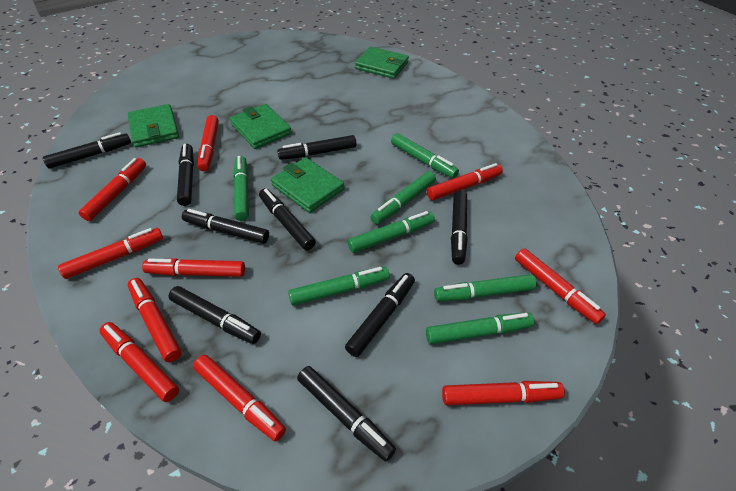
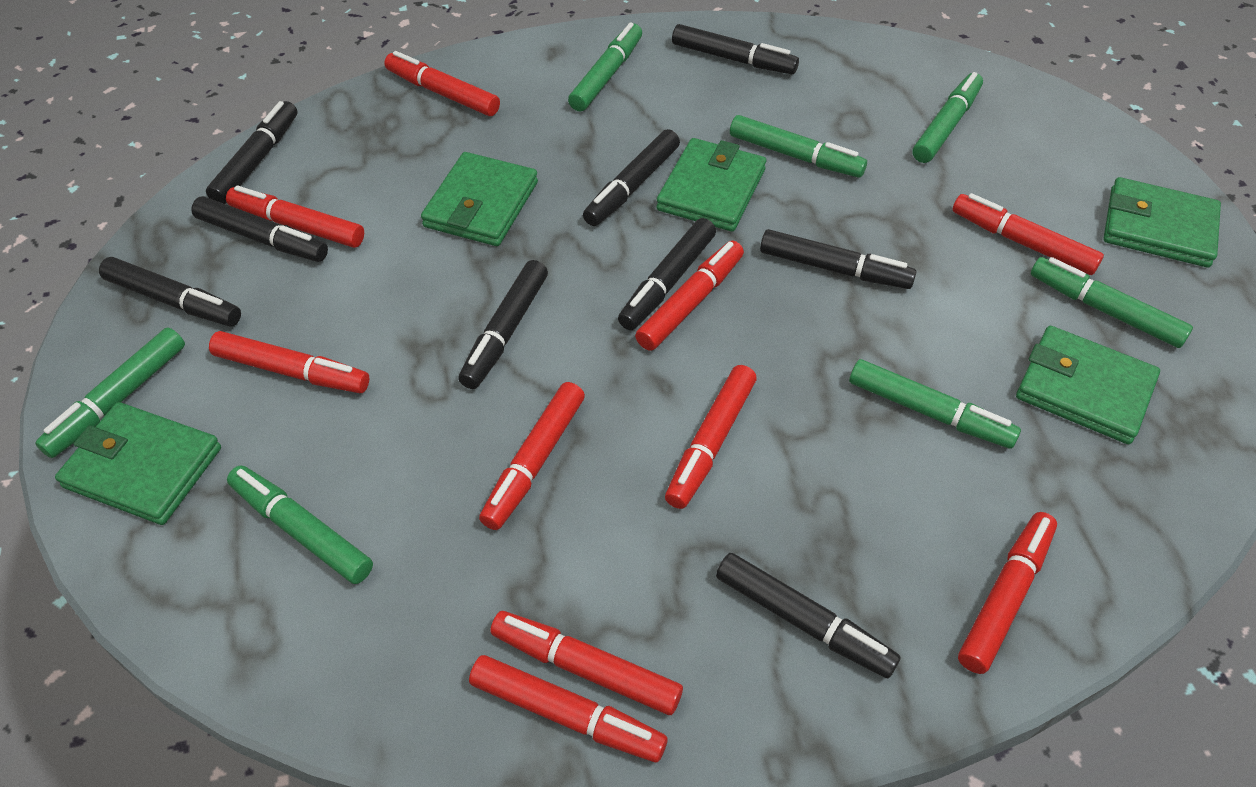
green wallet: 4 -> 5

